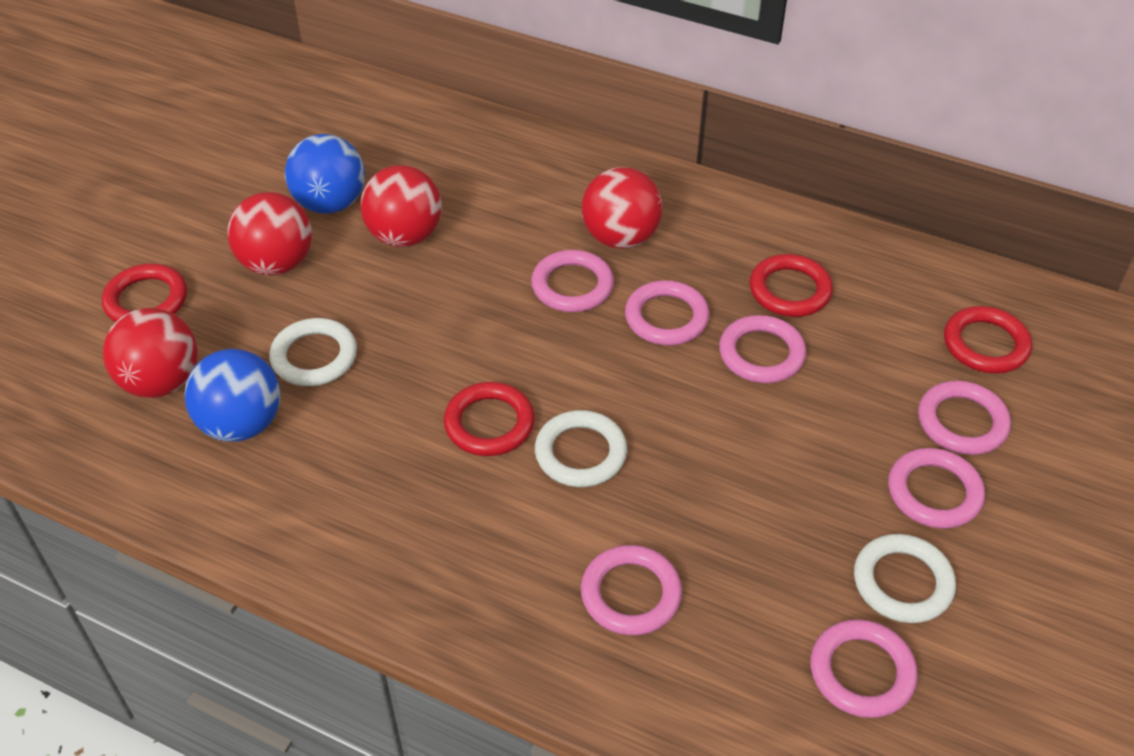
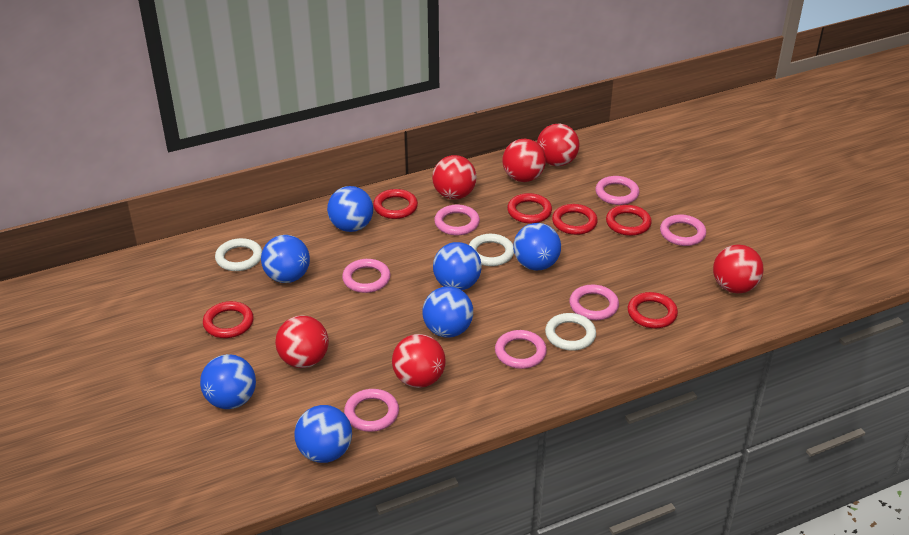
blue ball: 2 -> 7
red ball: 4 -> 6
red ring: 4 -> 6

